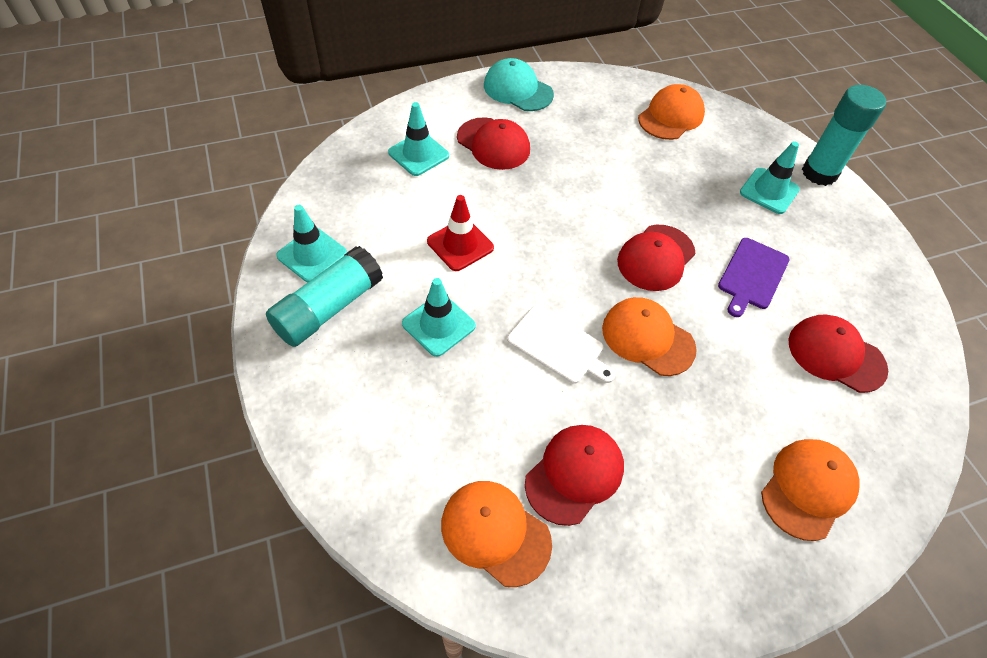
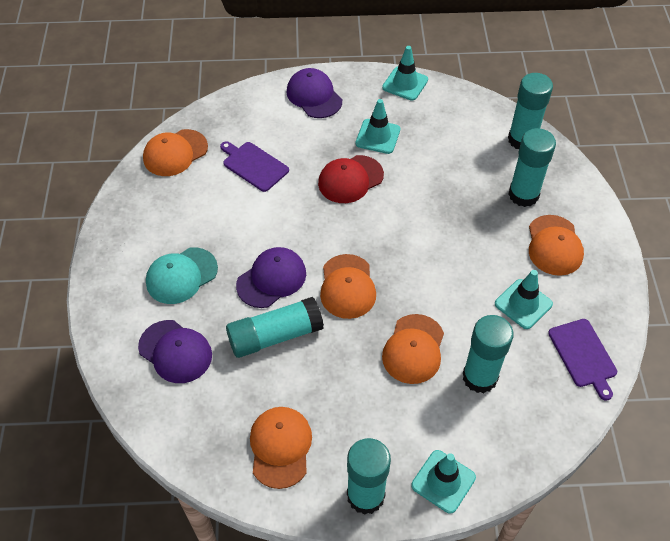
orange cap: 4 -> 5
purple cap: 0 -> 3
purple cutting board: 1 -> 2
red cap: 4 -> 1
red traffic cone: 1 -> 0
turquoise glue stick: 2 -> 5
white cutting board: 1 -> 0

